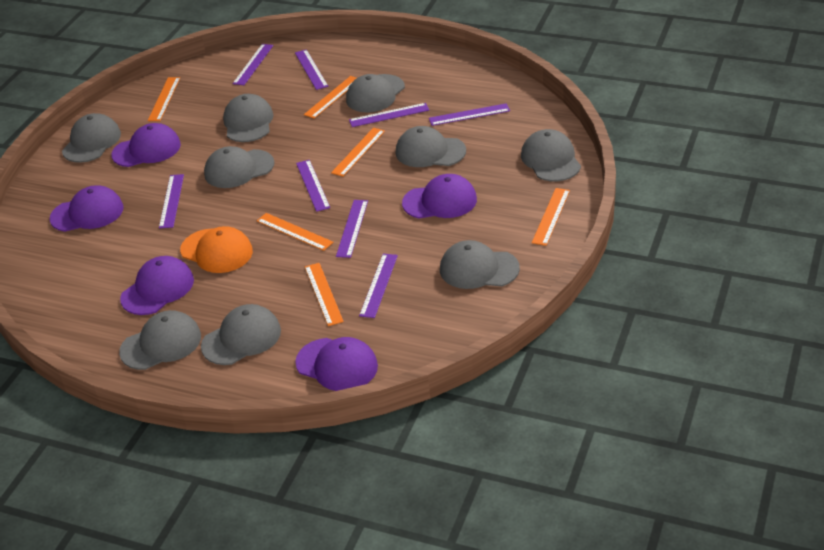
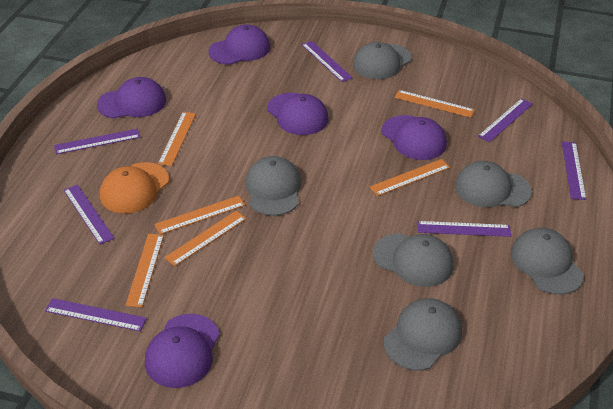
grey cap: 9 -> 6
purple ruler: 8 -> 7

